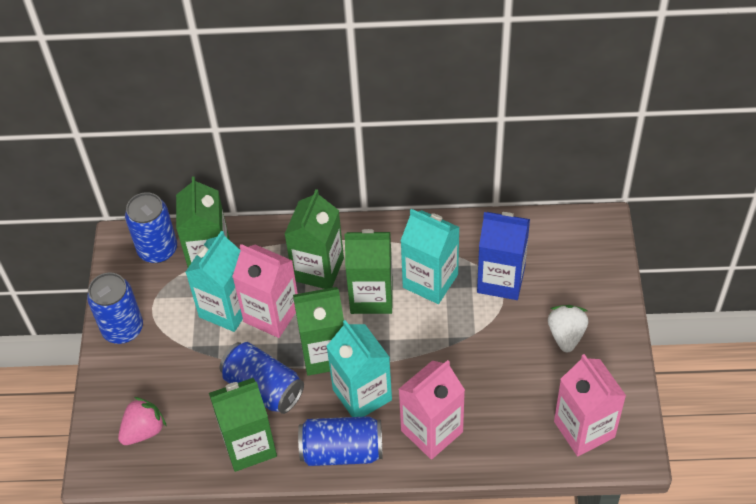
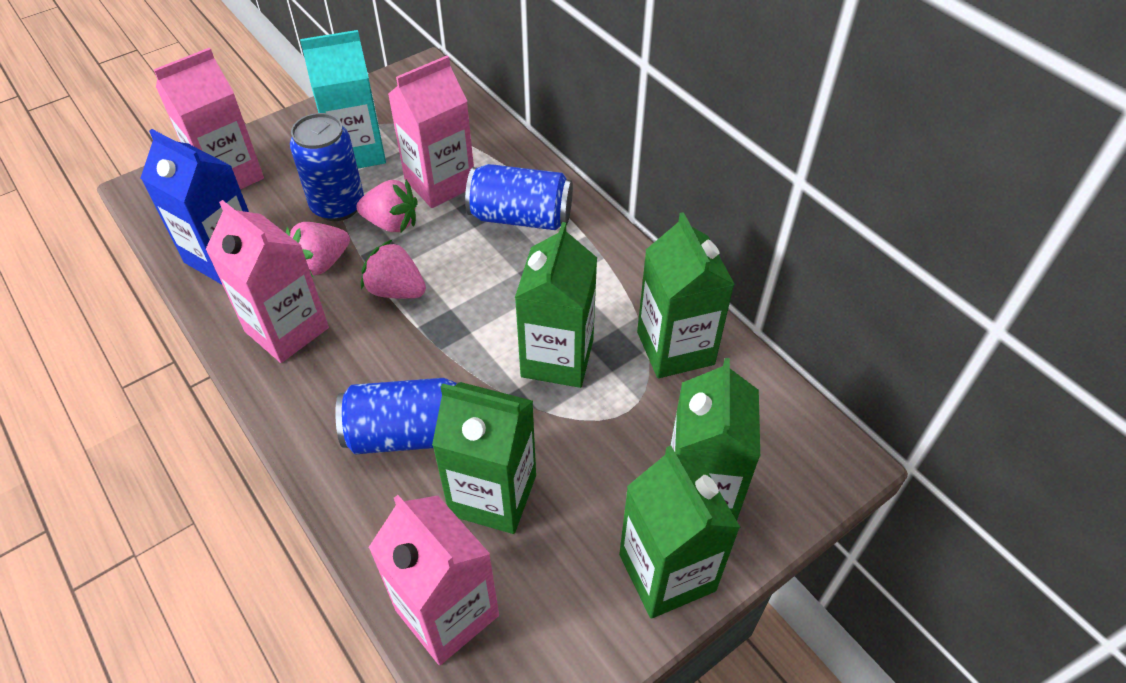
blue can: 4 -> 3
pink carton: 3 -> 4
pink strawberry: 1 -> 3
turquoise carton: 3 -> 1
white strawberry: 1 -> 0

